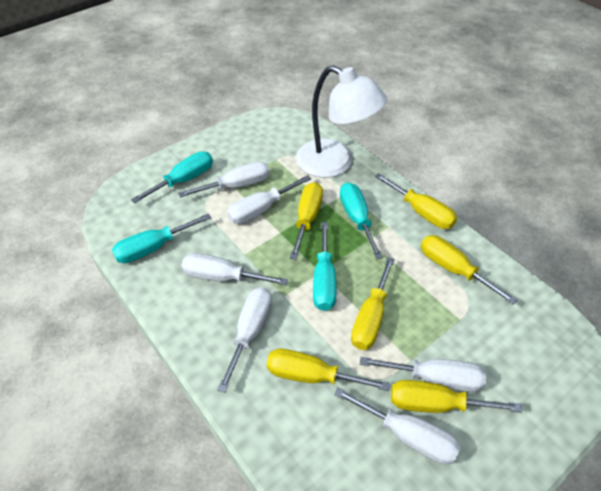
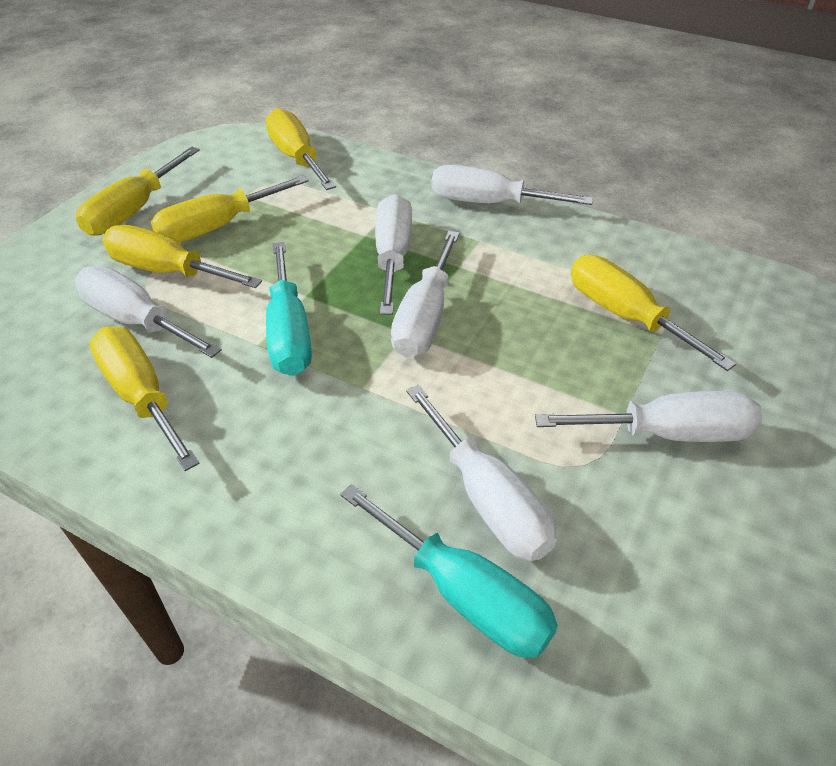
turquoise screwdriver: 4 -> 2
white lamp: 1 -> 0

